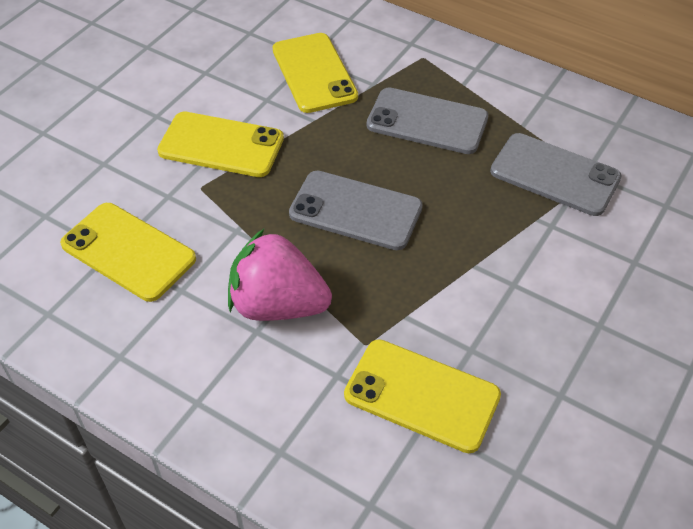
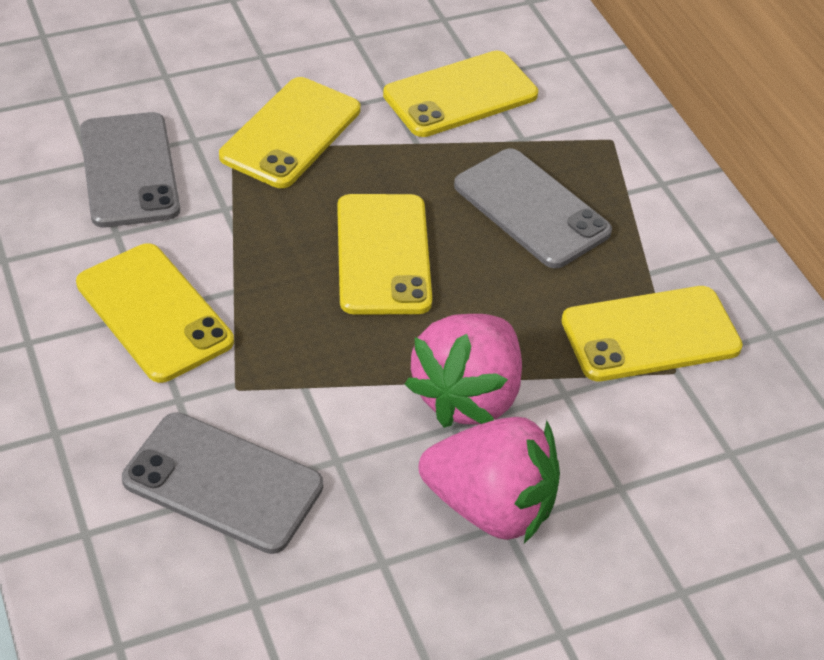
pink strawberry: 1 -> 2
yellow phone: 4 -> 5

